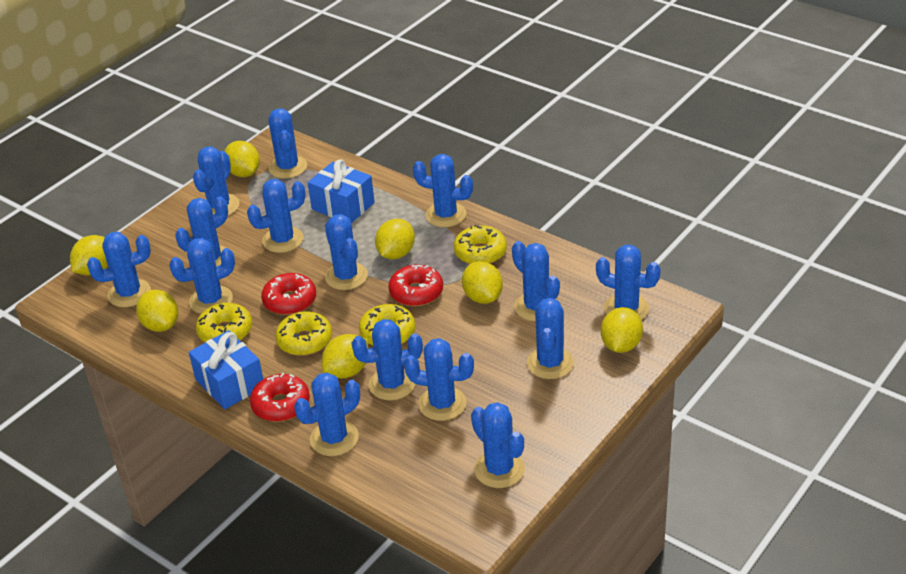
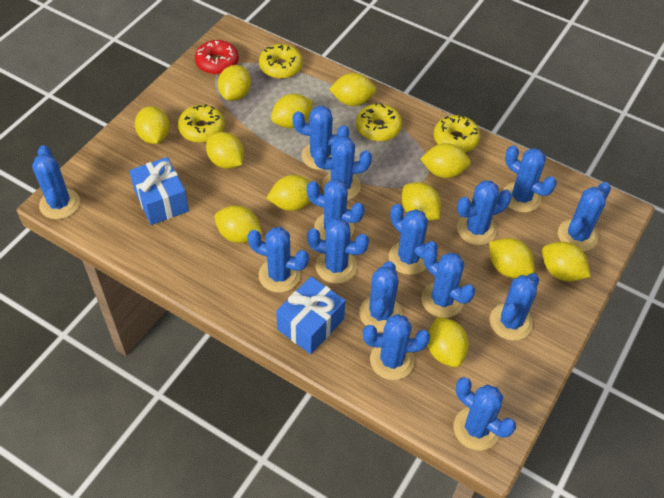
red donut: 3 -> 1
yellow lemon: 7 -> 12

